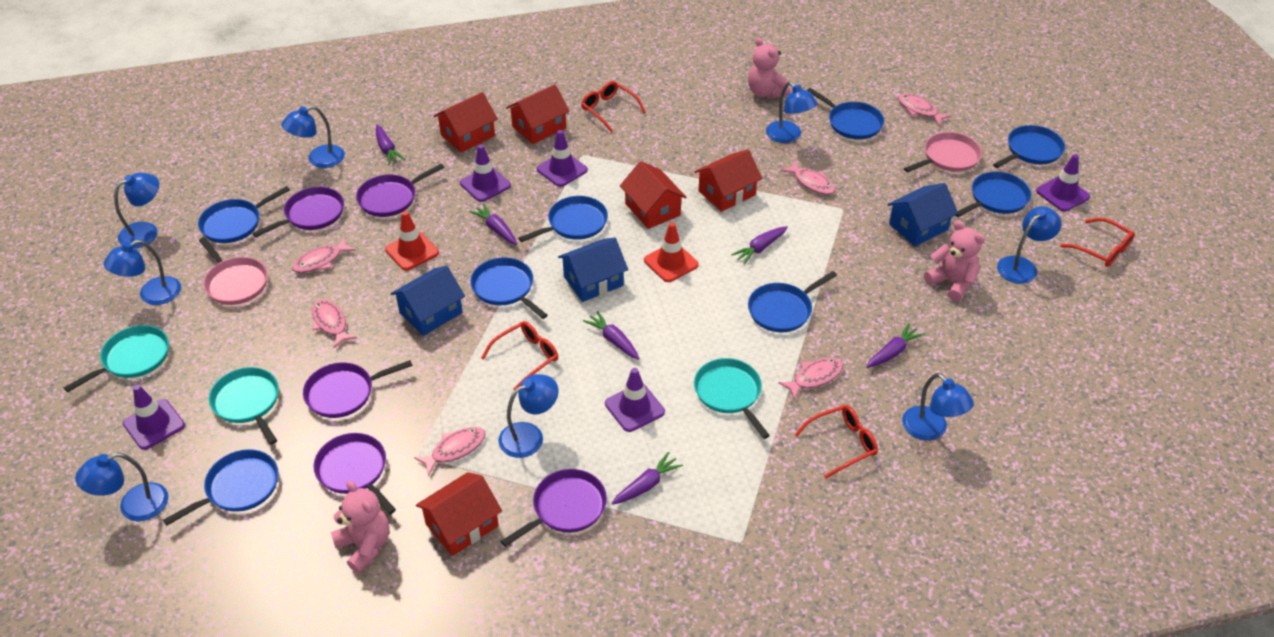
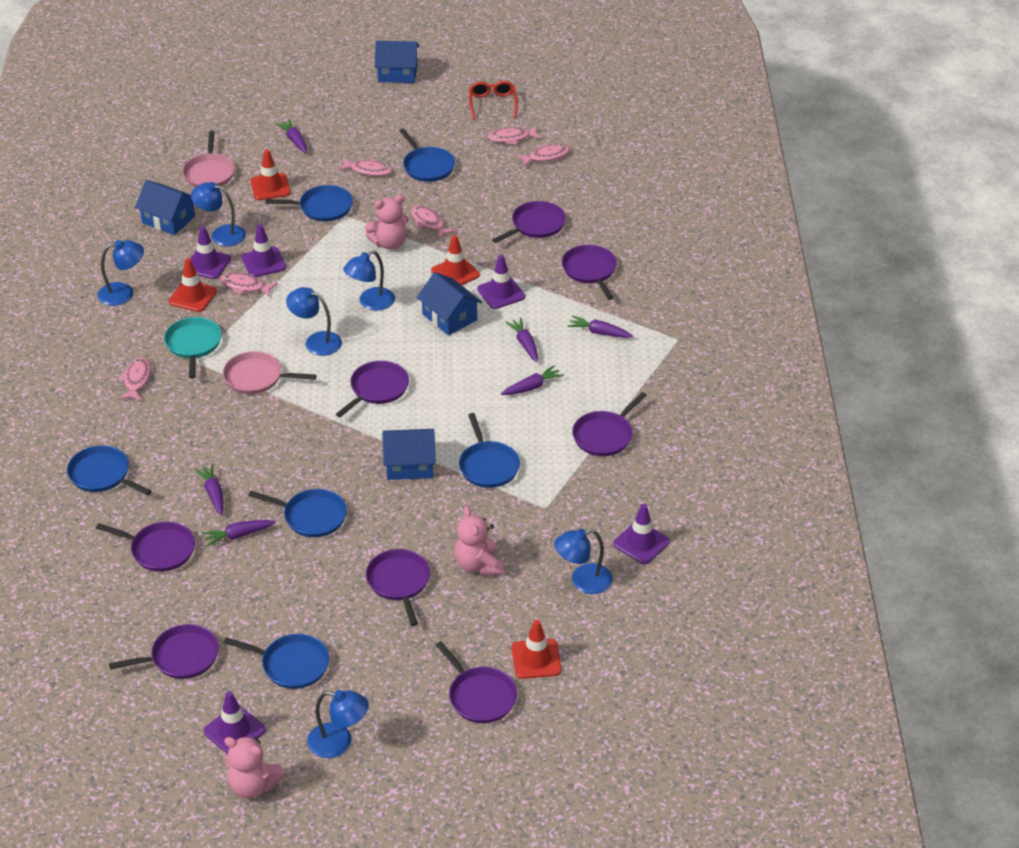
blue house: 3 -> 4
blue lamp: 8 -> 6
blue pan: 8 -> 6
purple pan: 5 -> 8
red glasses: 4 -> 1
red house: 5 -> 0
red traffic cone: 2 -> 4
turquoise pan: 3 -> 1

